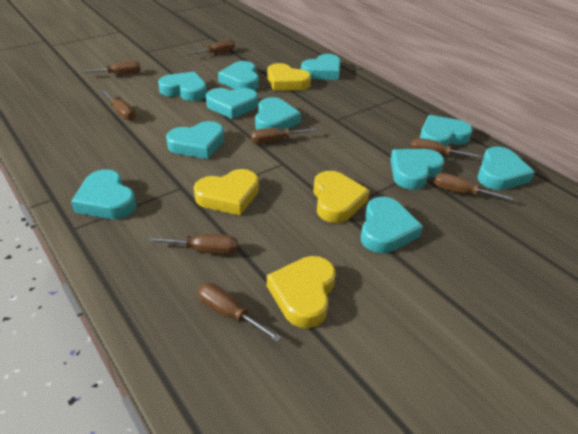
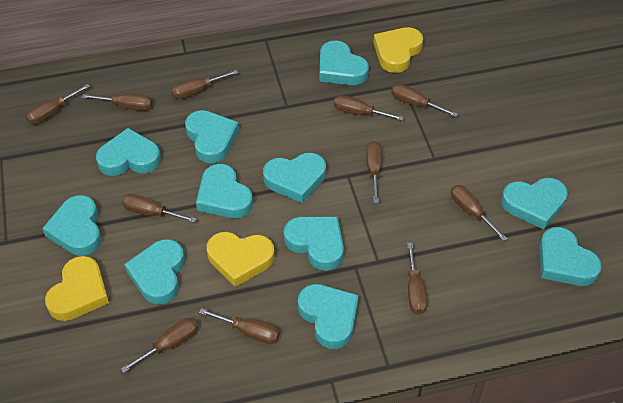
brown screwdriver: 8 -> 11
yellow heart: 4 -> 3

